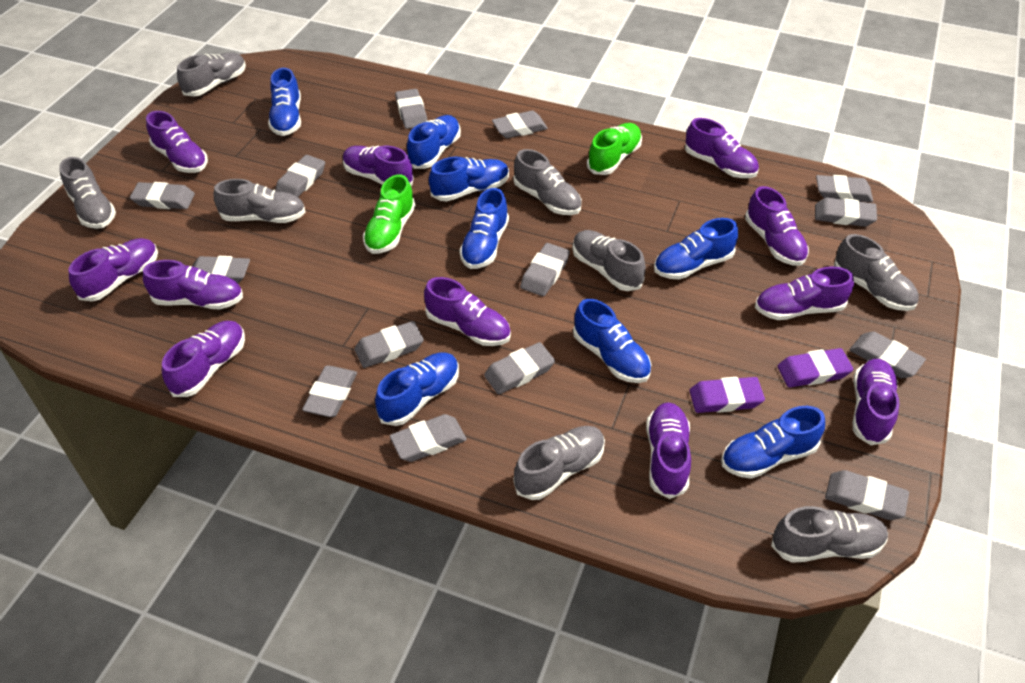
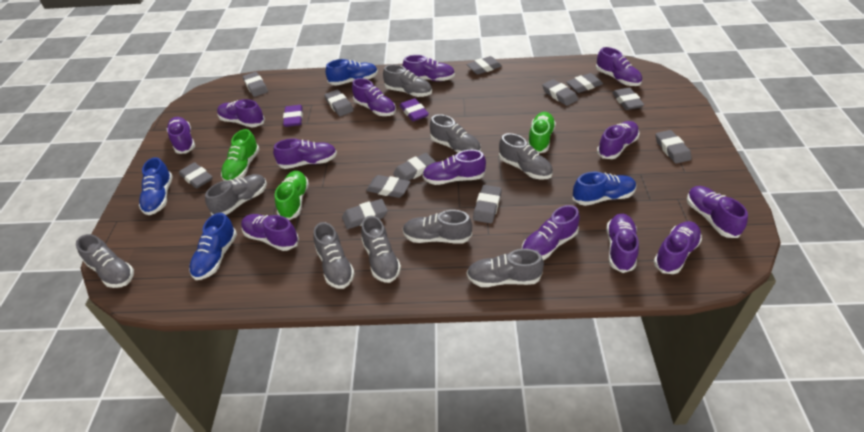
blue shoe: 8 -> 4
green shoe: 2 -> 3
grey eraser: 14 -> 12
grey shoe: 8 -> 9
purple shoe: 11 -> 13

